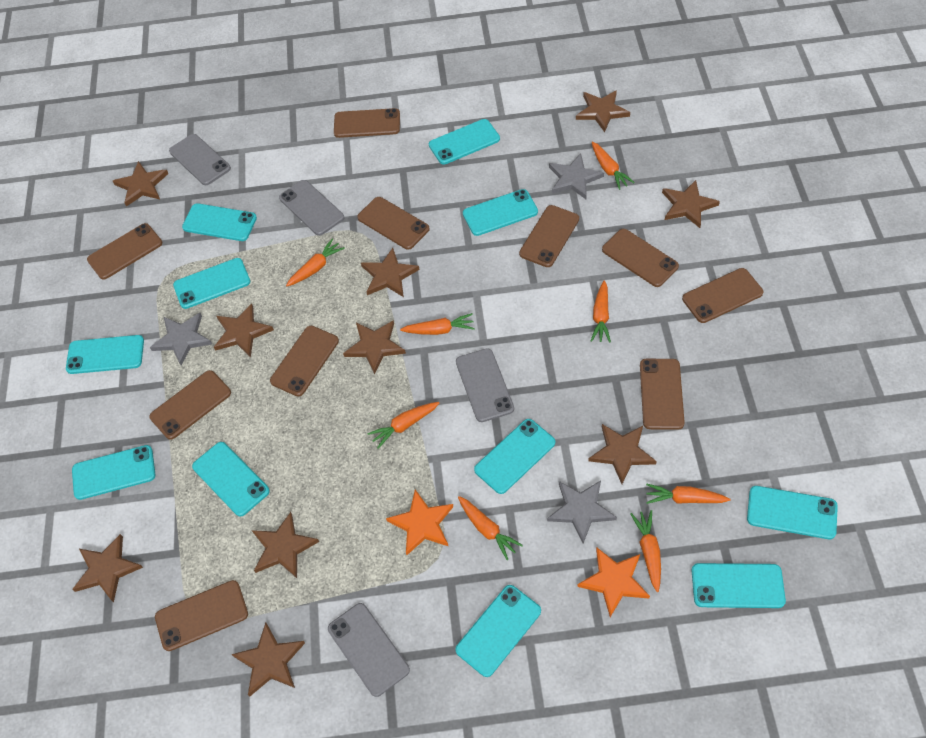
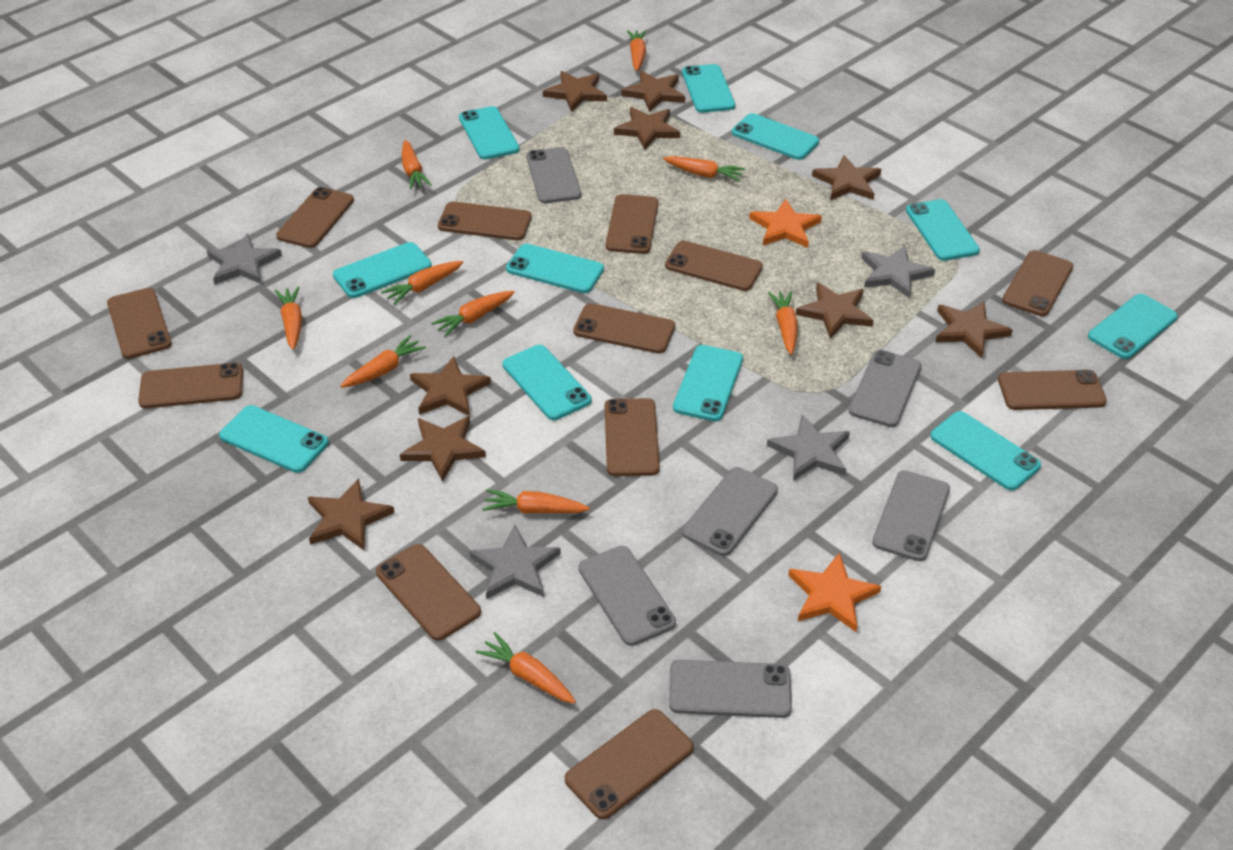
brown phone: 10 -> 12
brown star: 10 -> 9
grey phone: 4 -> 6
grey star: 3 -> 4
orange carrot: 8 -> 10

